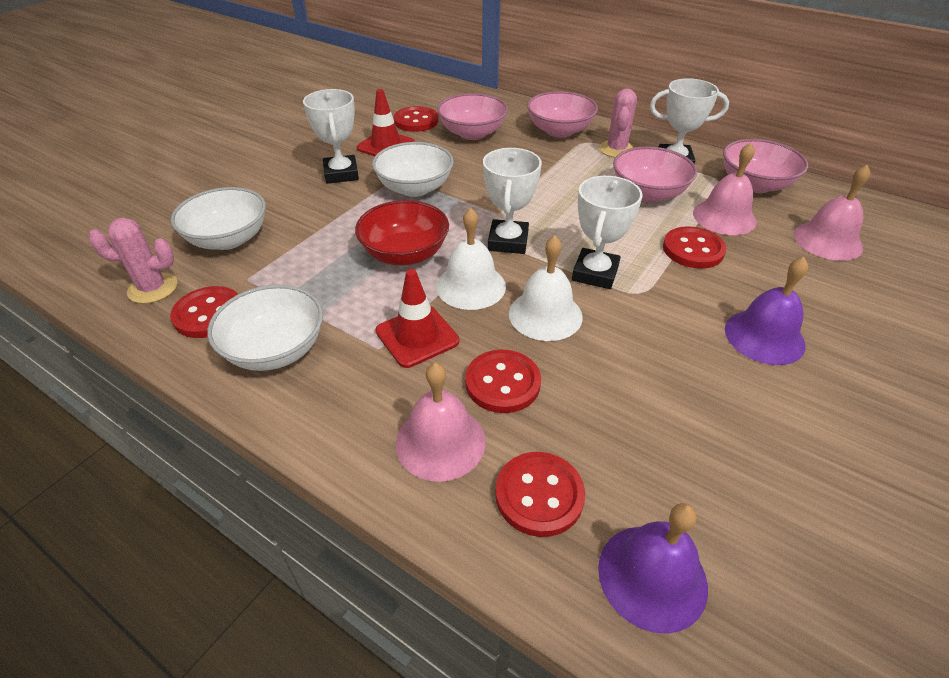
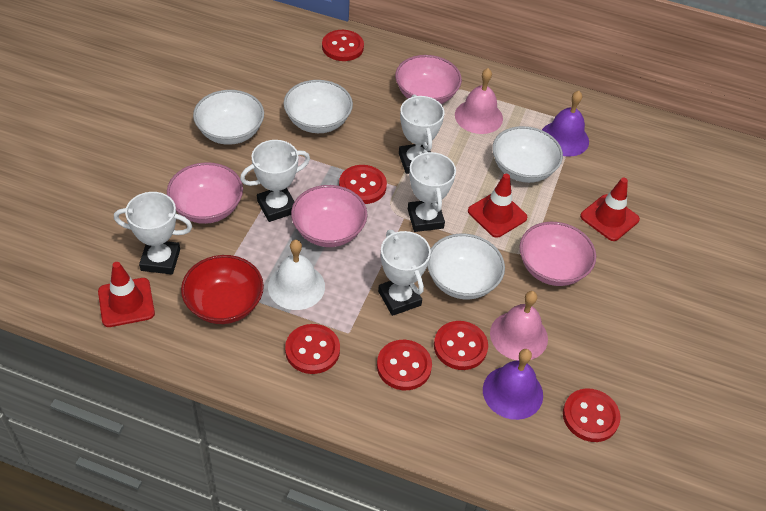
pink bell: 3 -> 2
pink cactus: 2 -> 0
red button: 5 -> 6
red traffic cone: 2 -> 3
white bell: 2 -> 1
white bowl: 3 -> 4
white trophy: 4 -> 5

